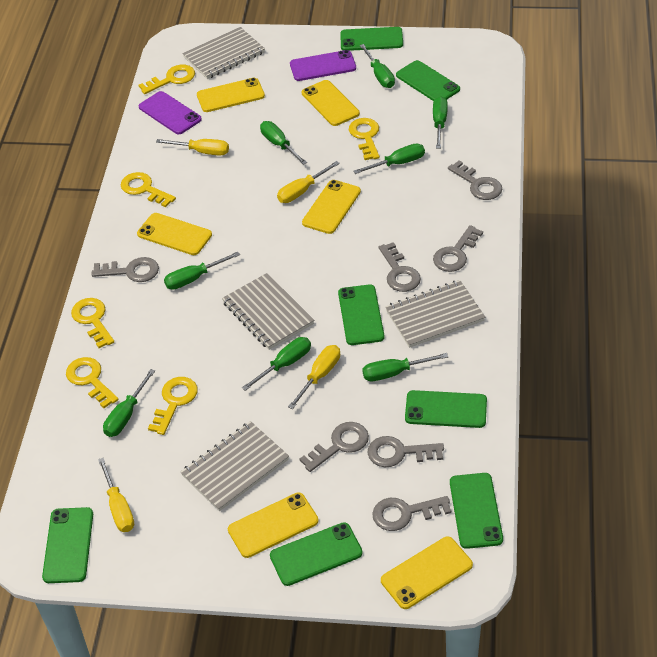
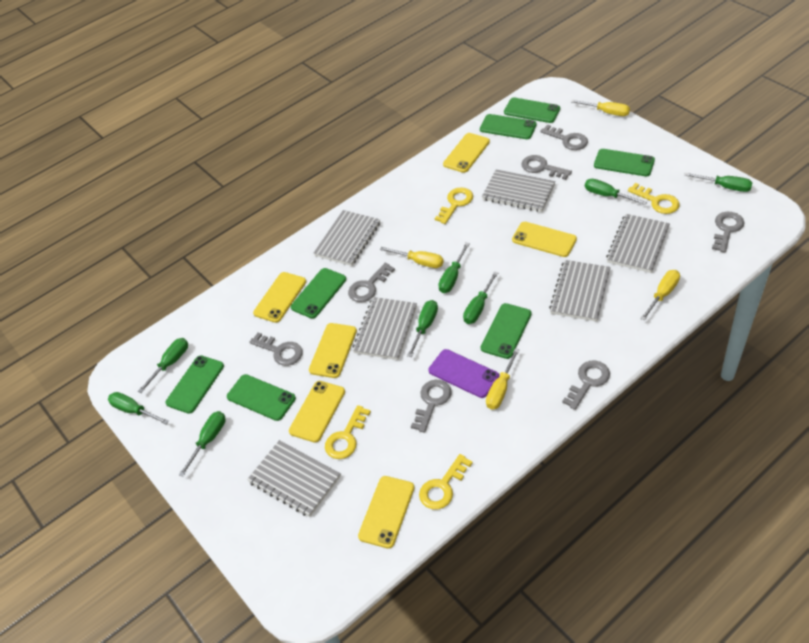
grey notebook: 4 -> 6
purple phone: 2 -> 1
yellow key: 6 -> 4

